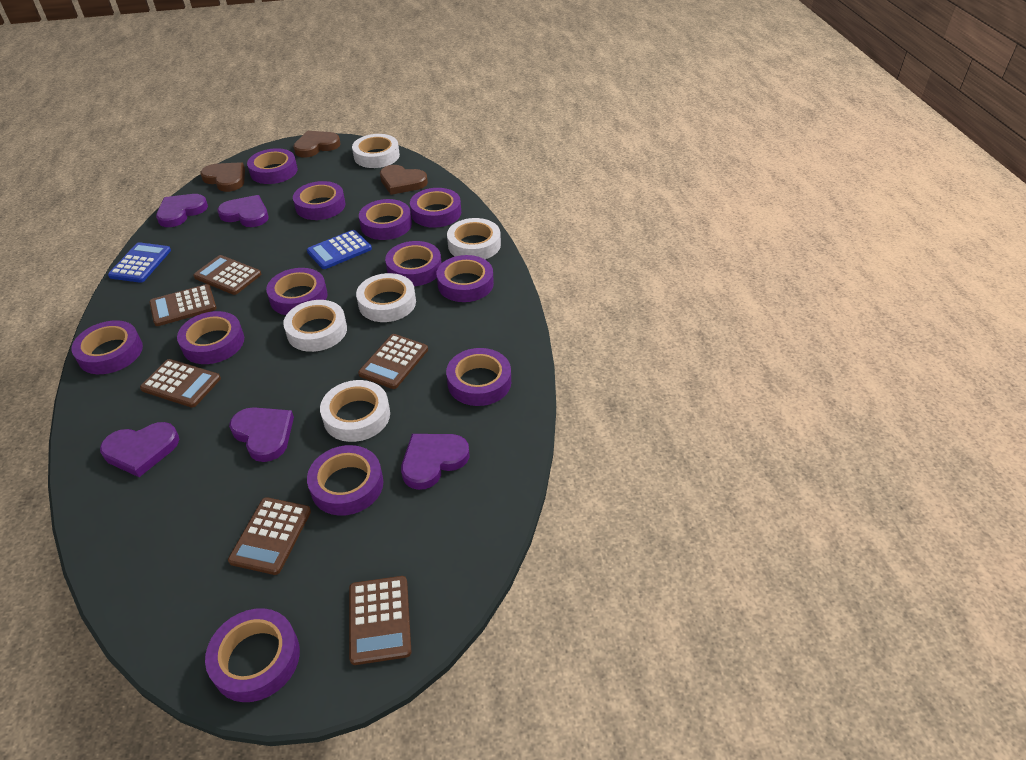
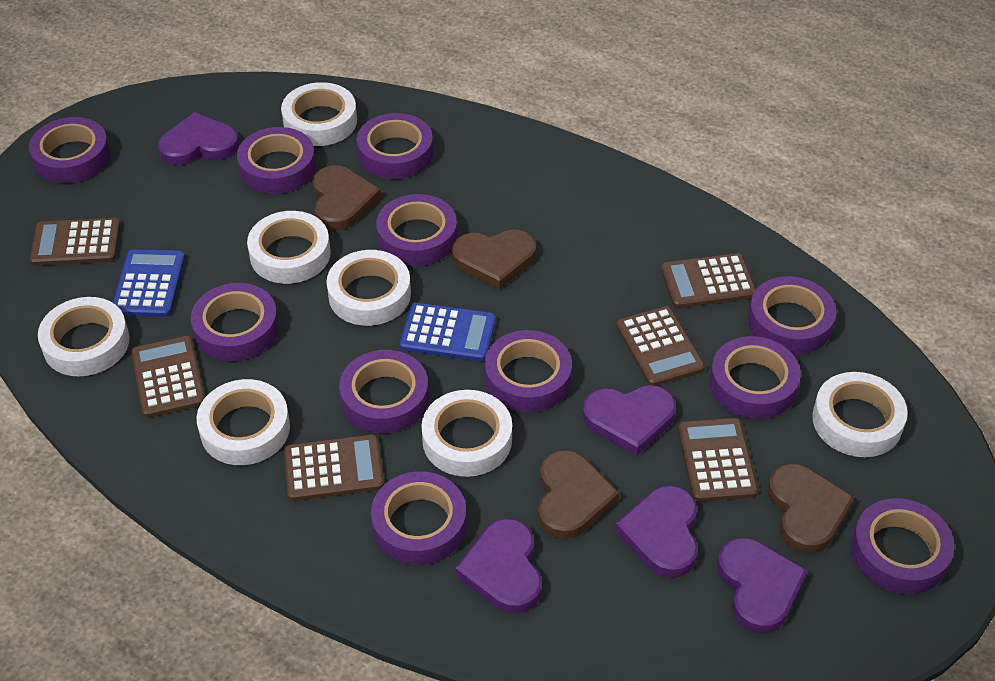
brown heart: 3 -> 4
purple tape: 12 -> 11
white tape: 5 -> 7

